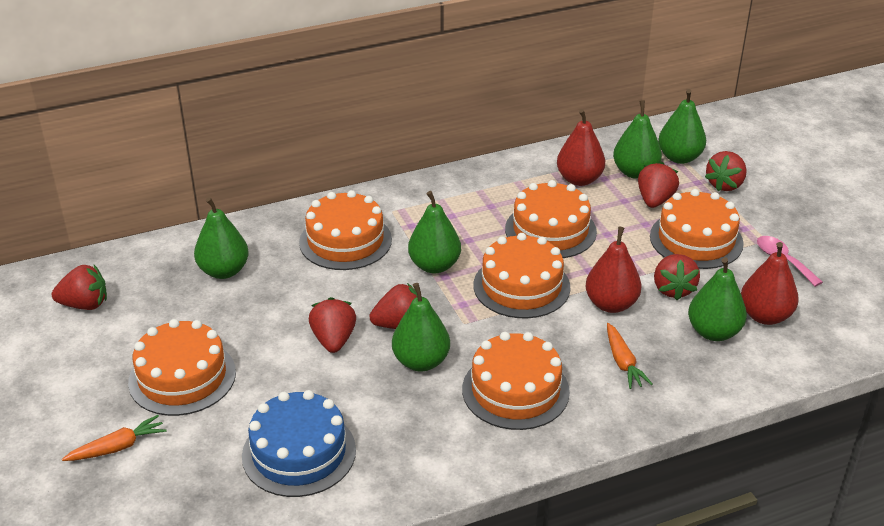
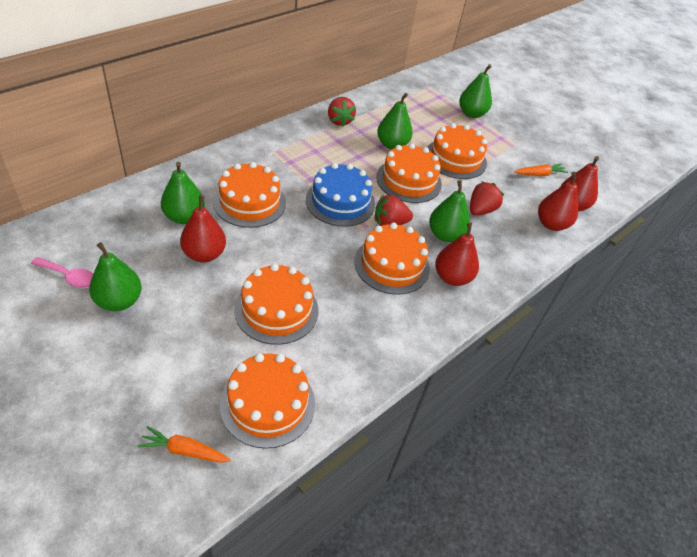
green pear: 6 -> 5
red pear: 3 -> 4
red strawberry: 6 -> 3

